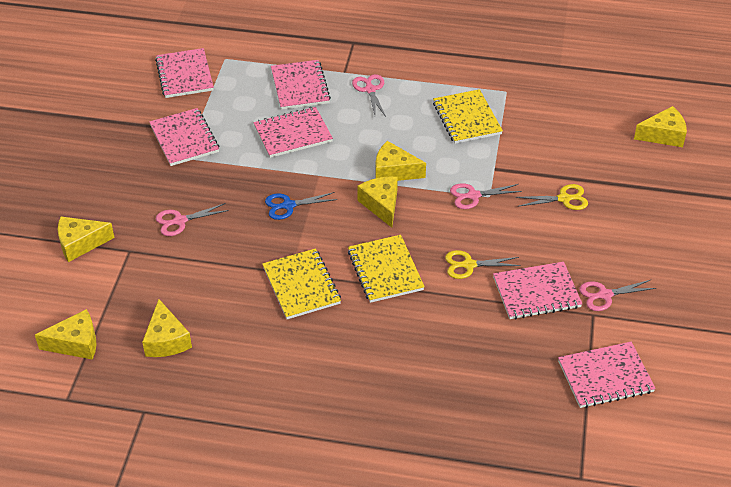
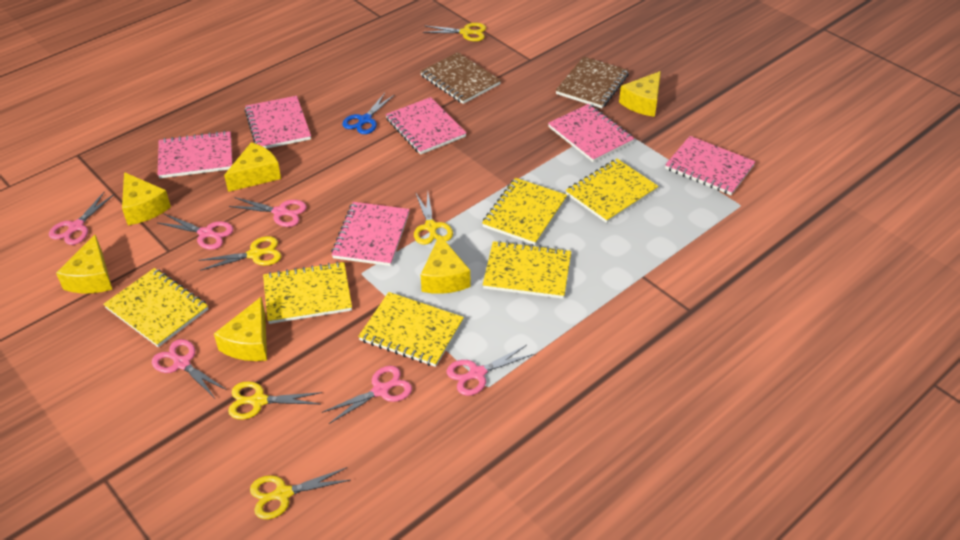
brown notebook: 0 -> 2
pink scissors: 4 -> 6
yellow notebook: 3 -> 6
yellow scissors: 2 -> 5

